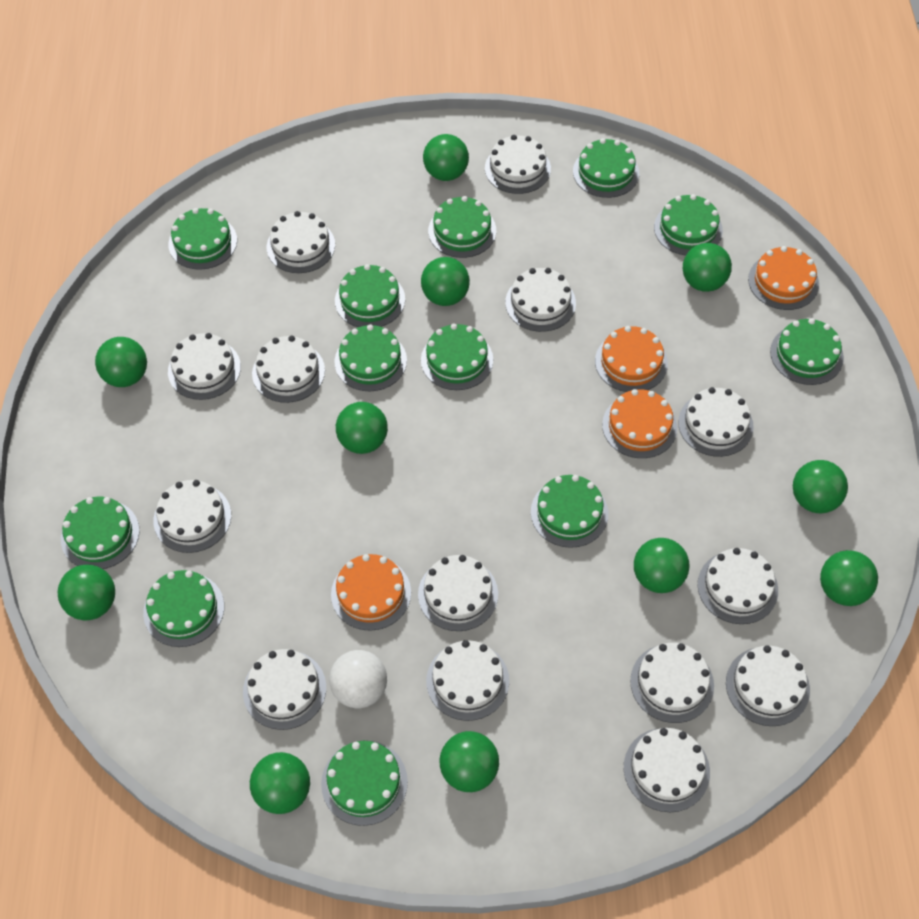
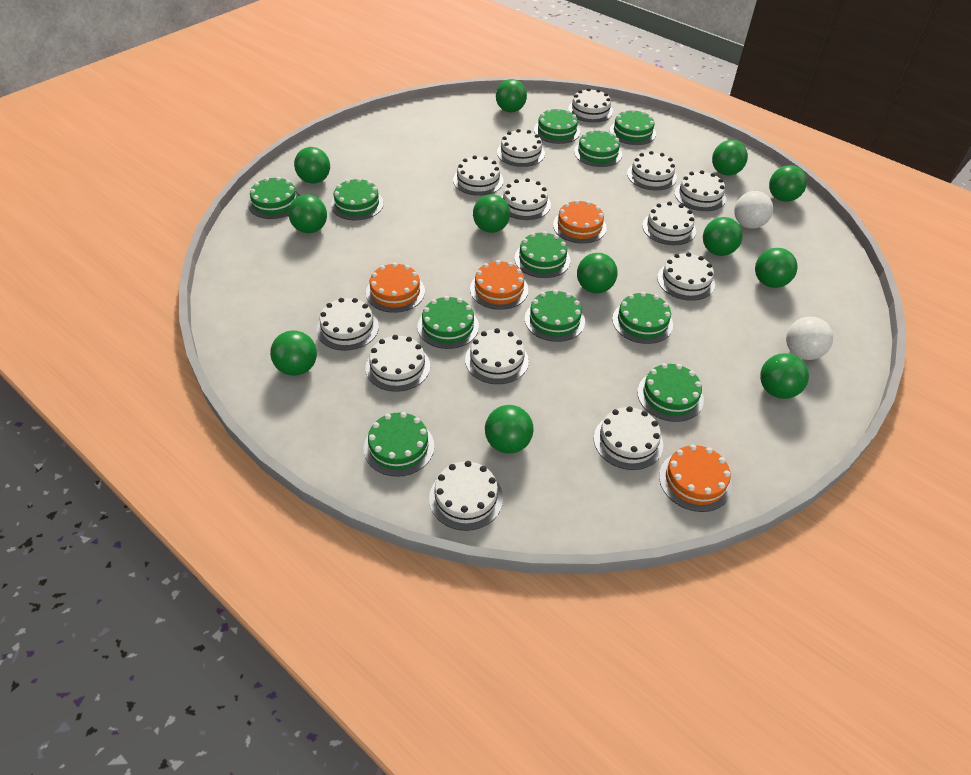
green ball: 11 -> 12
green cake: 12 -> 11
white ball: 1 -> 2
white cake: 14 -> 13

